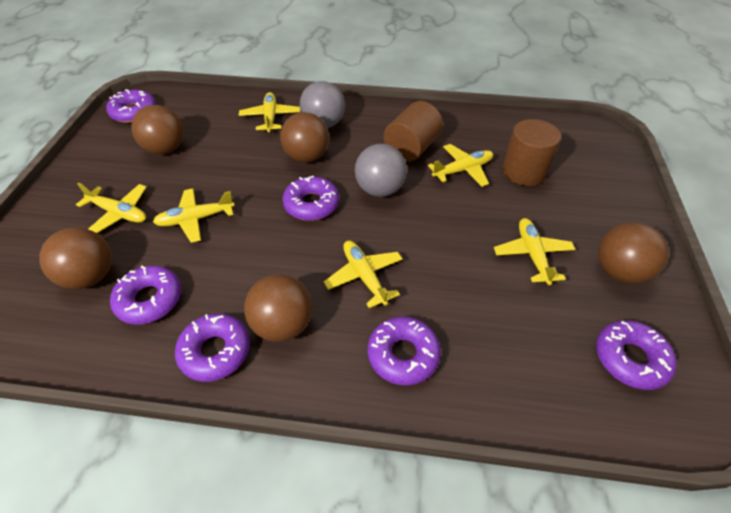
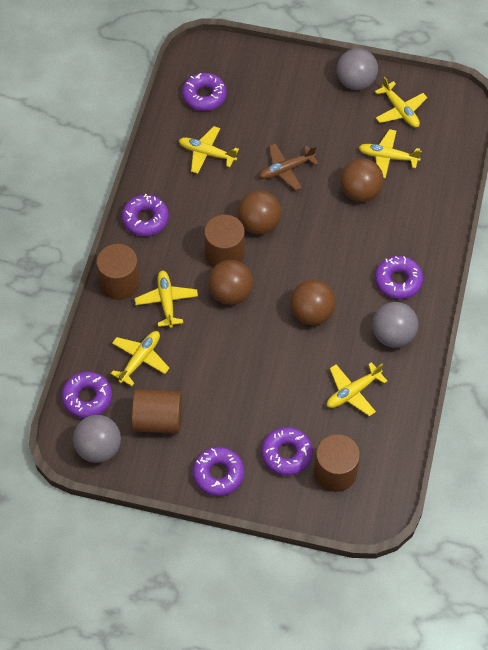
brown ball: 5 -> 4
brown cylinder: 2 -> 4
brown plane: 0 -> 1
grey ball: 2 -> 3

